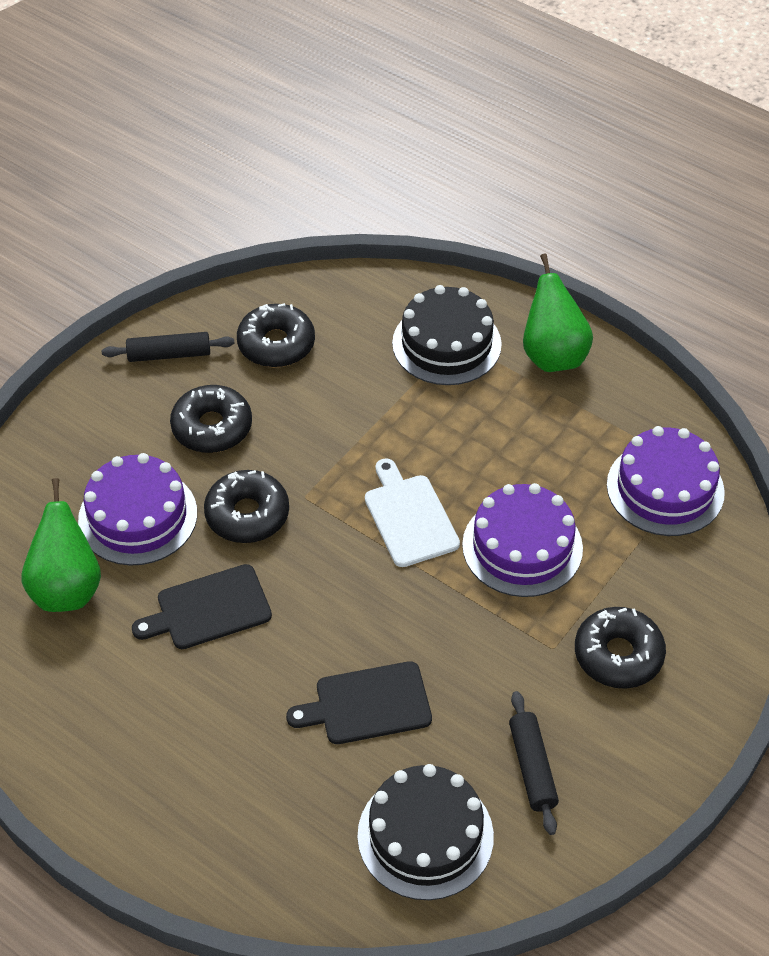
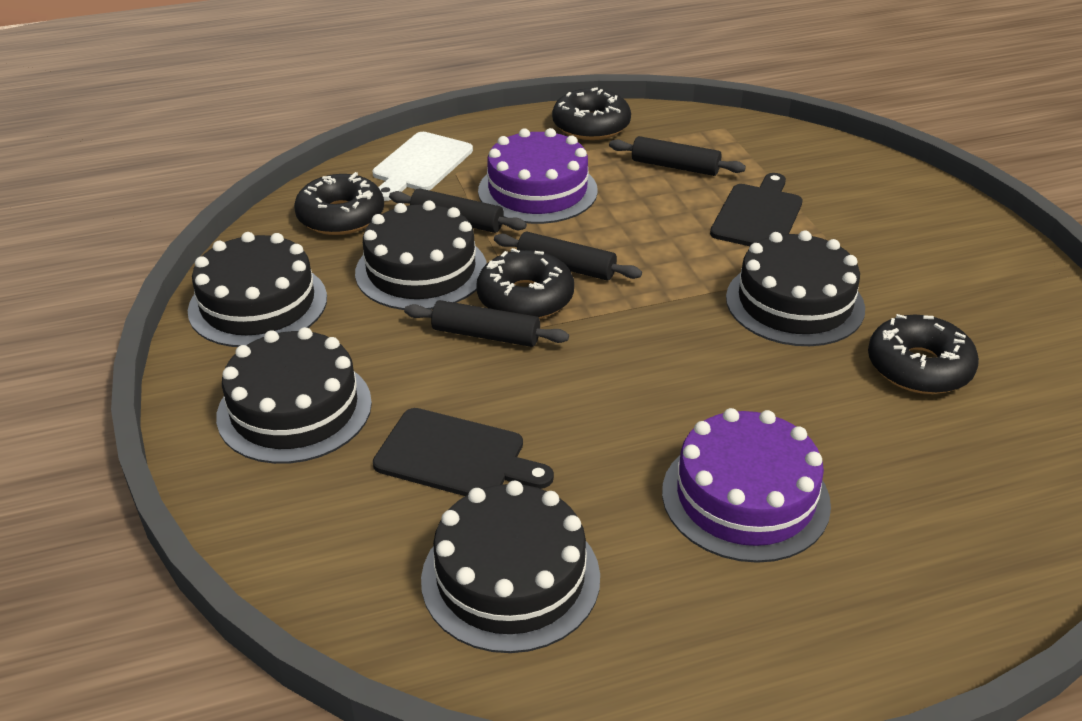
black cake: 2 -> 5
black rolling pin: 2 -> 4
green pear: 2 -> 0
purple cake: 3 -> 2

